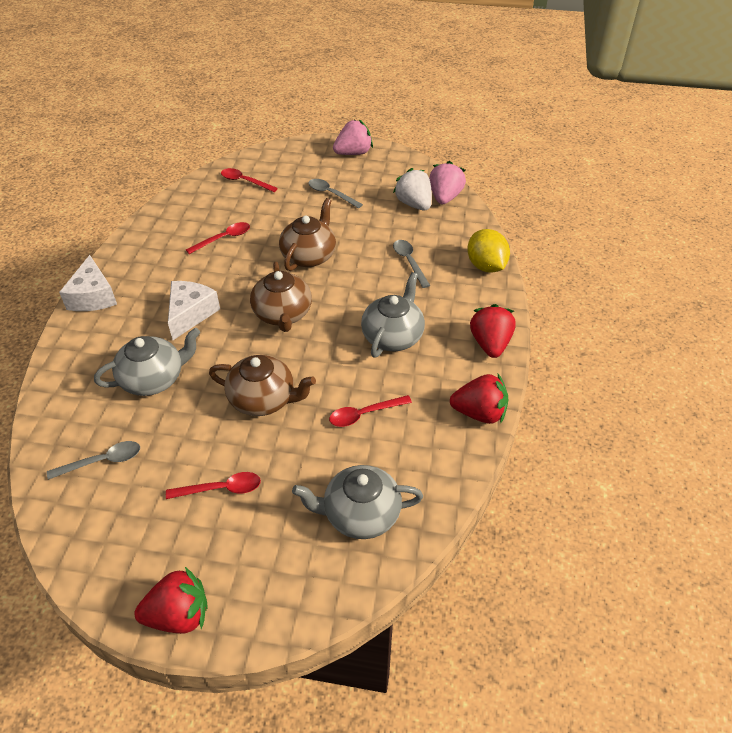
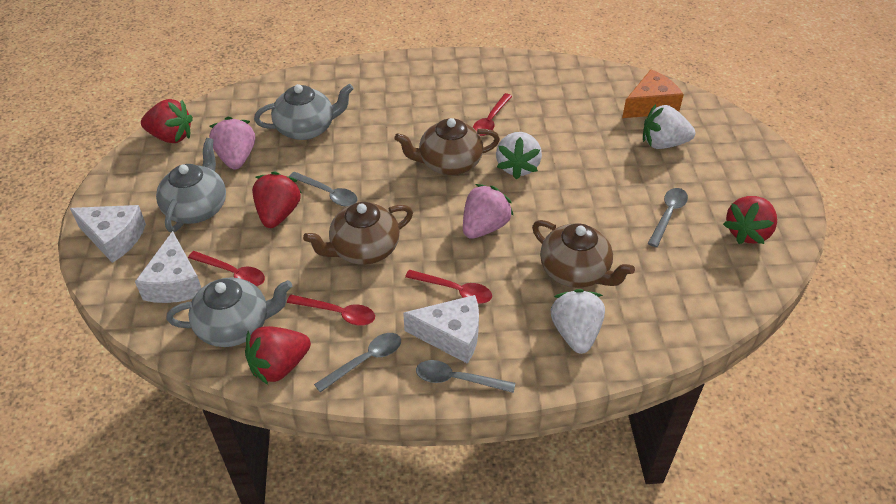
grey spoon: 3 -> 4
orange cheese: 0 -> 1
red strawberry: 3 -> 4
white cheese: 2 -> 3
white strawberry: 1 -> 3
yellow lemon: 1 -> 0

